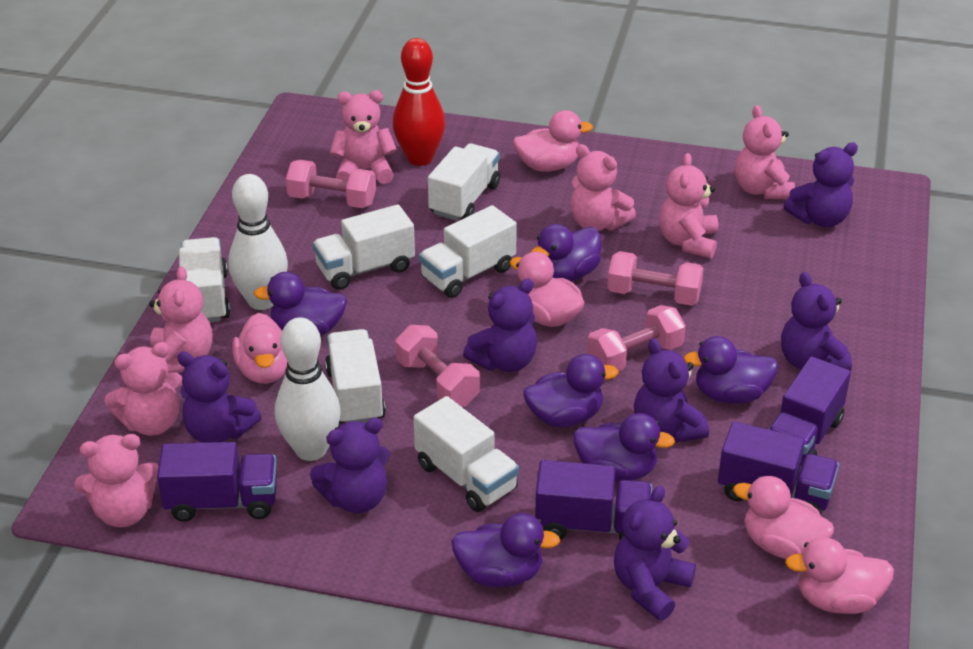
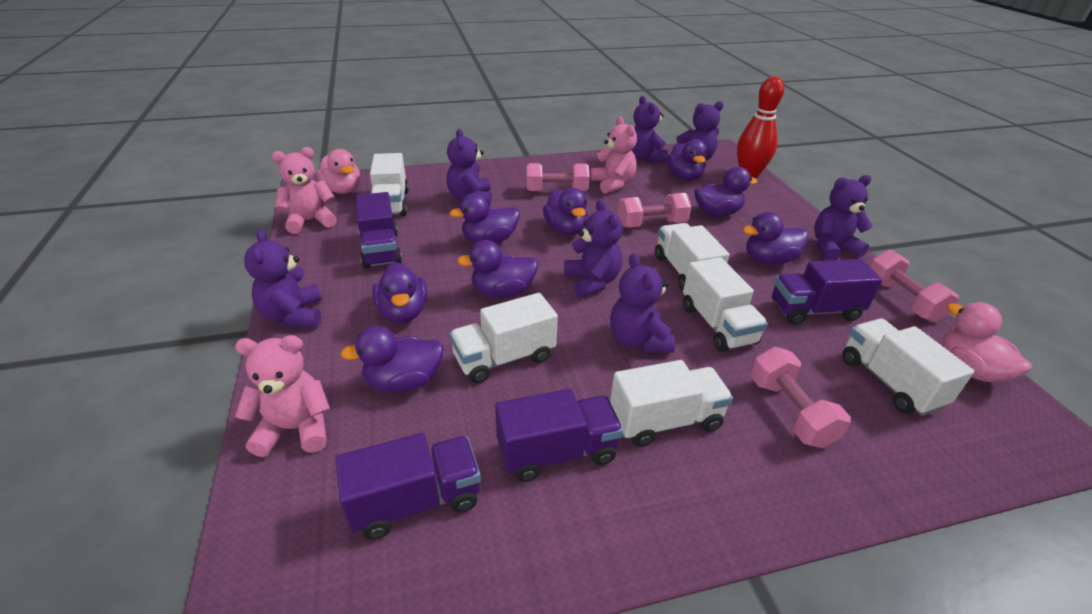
pink duck: 5 -> 2
pink teddy bear: 7 -> 3
purple duck: 6 -> 8
white bowling pin: 2 -> 0

